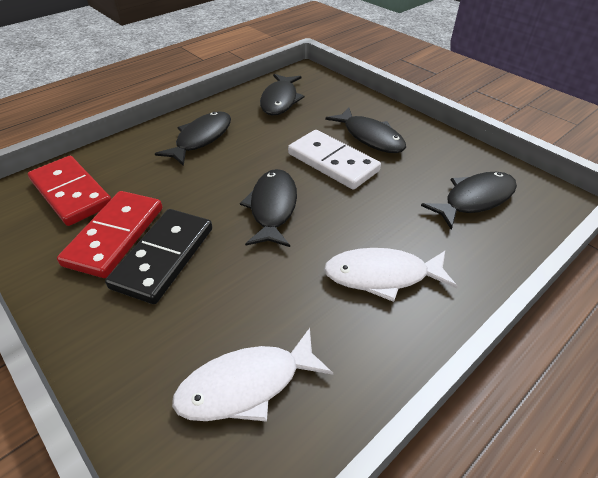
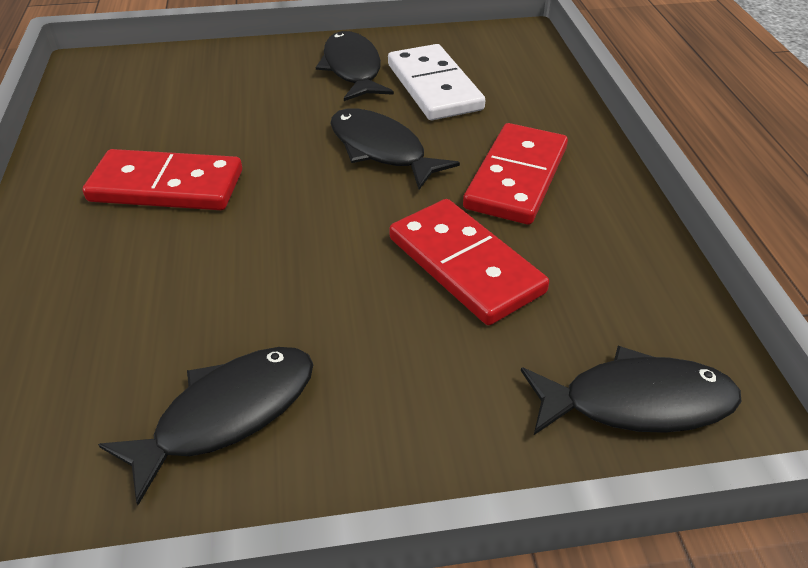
black domino: 1 -> 0
black fish: 5 -> 4
red domino: 2 -> 3
white fish: 2 -> 0

